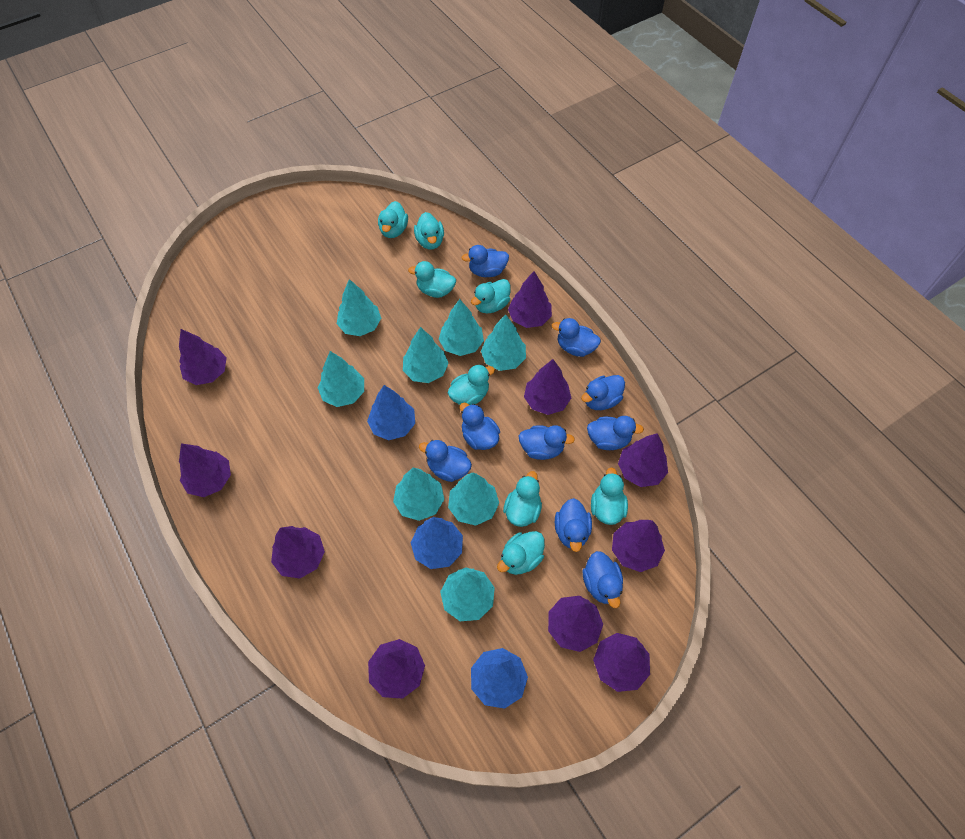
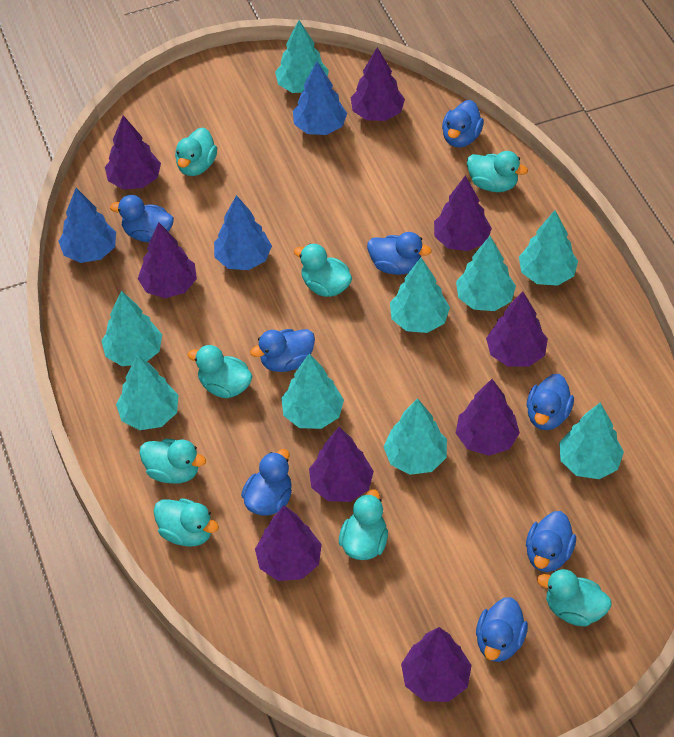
blue duck: 9 -> 8
purple tree: 10 -> 9
turquoise tree: 8 -> 9

